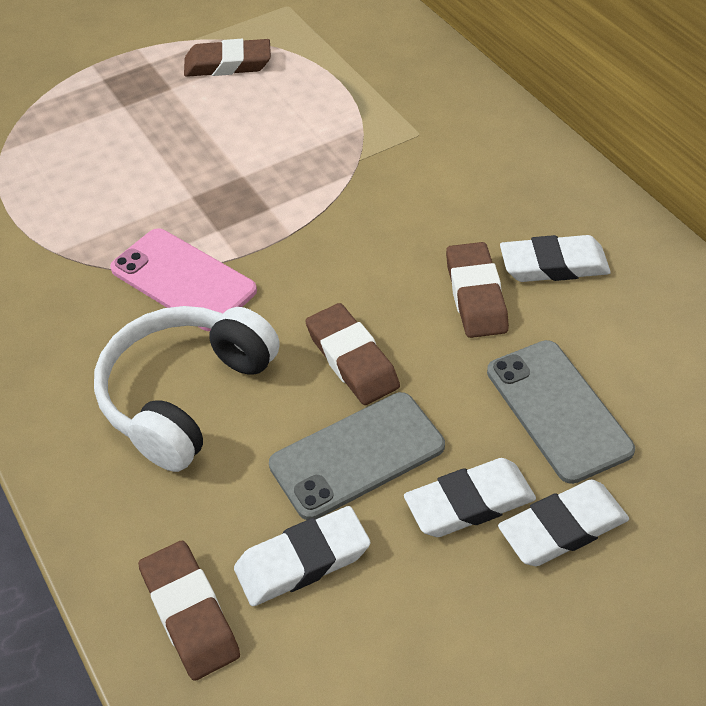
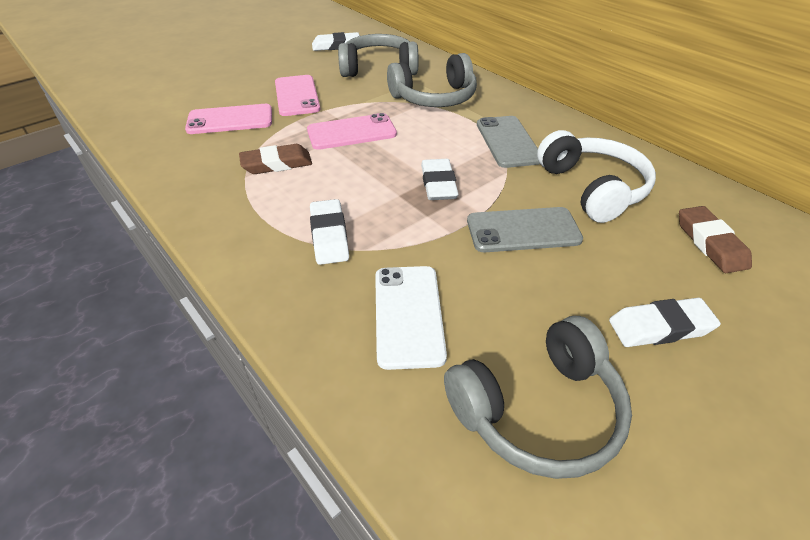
brown eraser: 4 -> 2
grey headphones: 0 -> 3
pink phone: 1 -> 3
white phone: 0 -> 1

